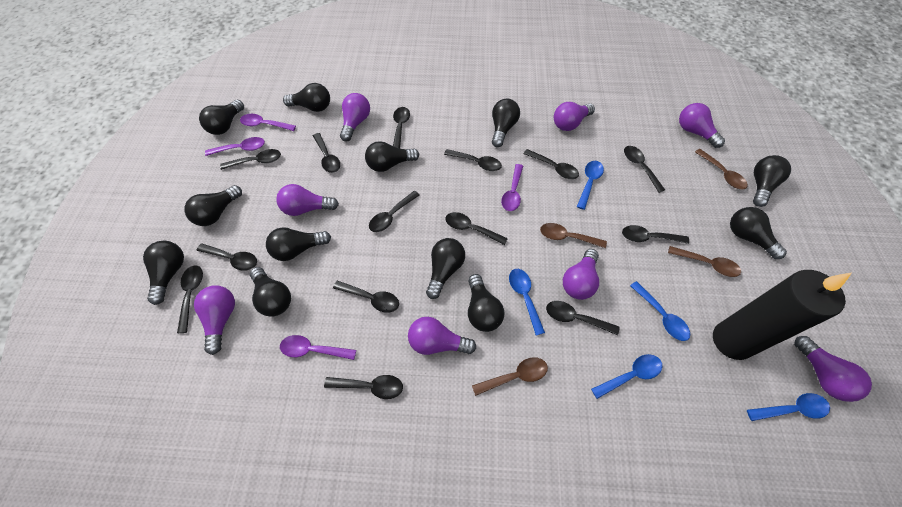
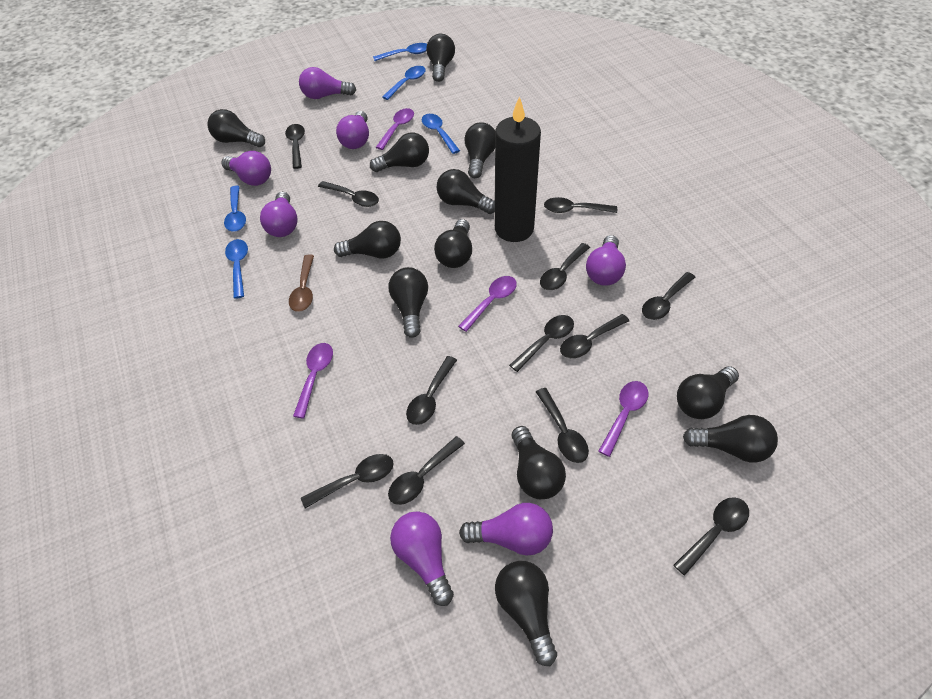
black spoon: 14 -> 12
brown spoon: 4 -> 1
purple light bulb: 8 -> 7

